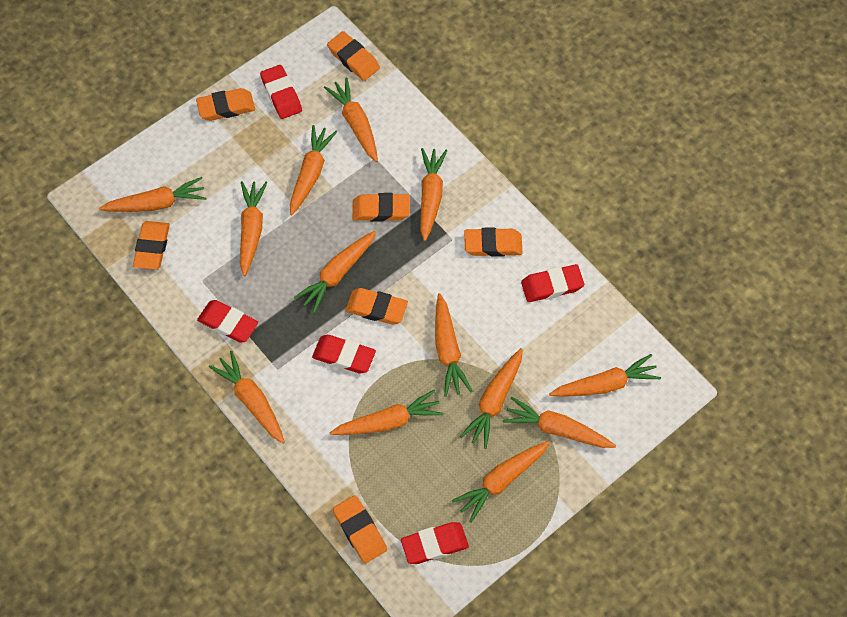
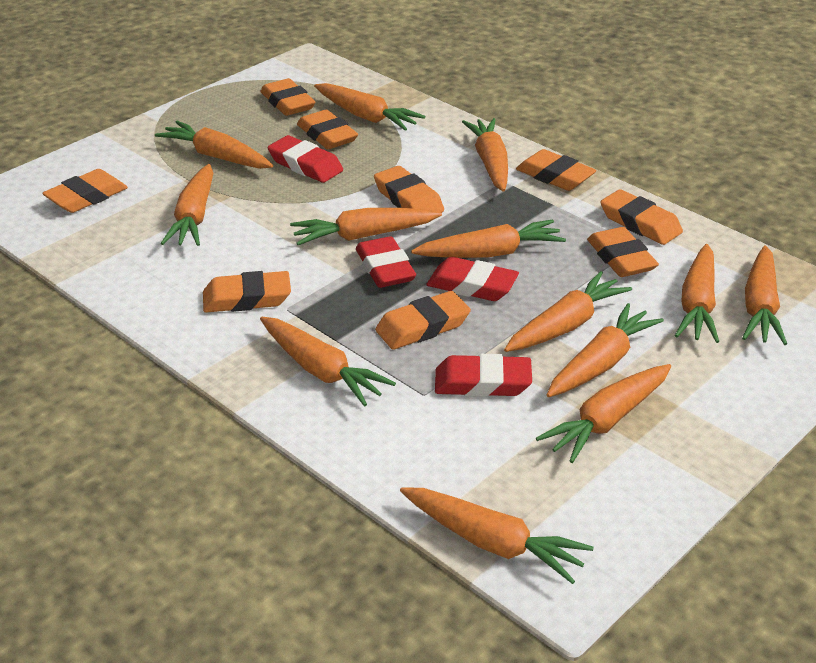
orange eraser: 7 -> 9
red eraser: 5 -> 4

